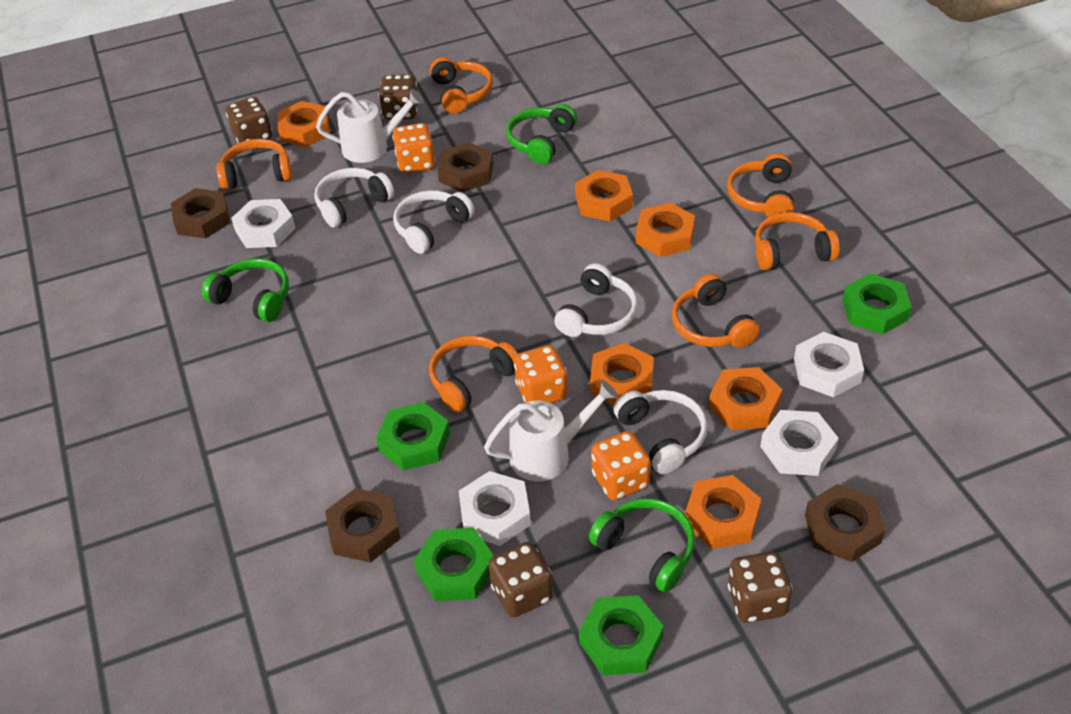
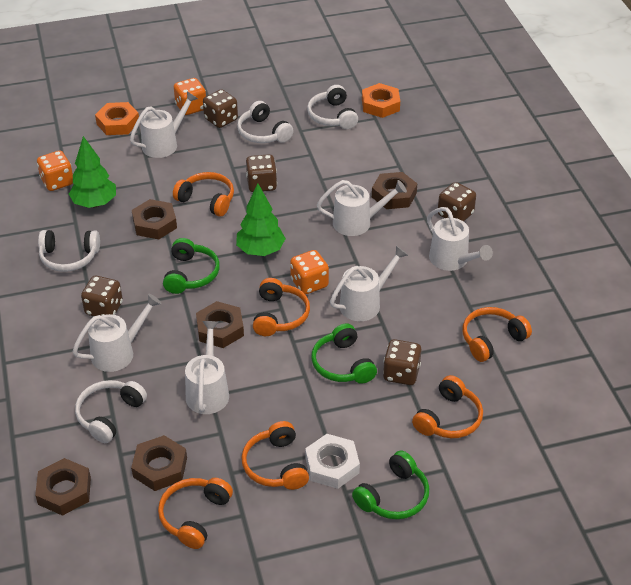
brown dice: 4 -> 5
brown nut: 4 -> 5
green nut: 4 -> 0
green tree: 0 -> 2
orange nut: 6 -> 2
white nut: 4 -> 1
white watering can: 2 -> 6

